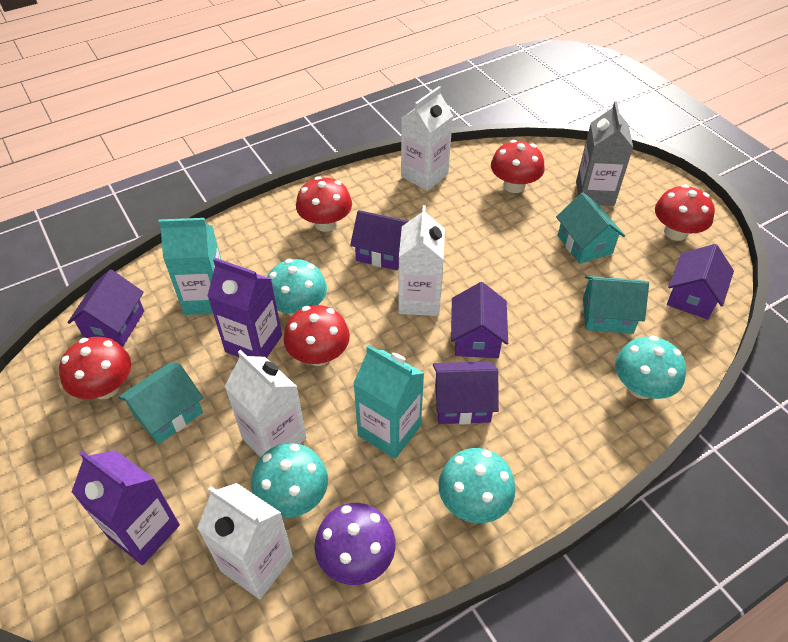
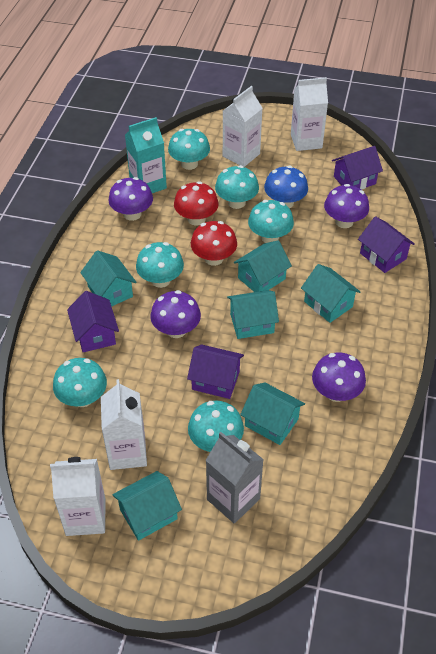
blue mushroom: 0 -> 1
purple carton: 2 -> 0
purple house: 5 -> 4
purple mushroom: 1 -> 4
red mushroom: 5 -> 2
turquoise carton: 2 -> 1
turquoise house: 3 -> 6
turquoise mushroom: 4 -> 6

